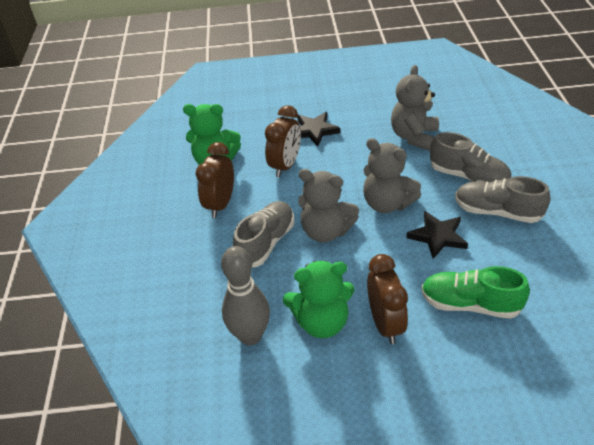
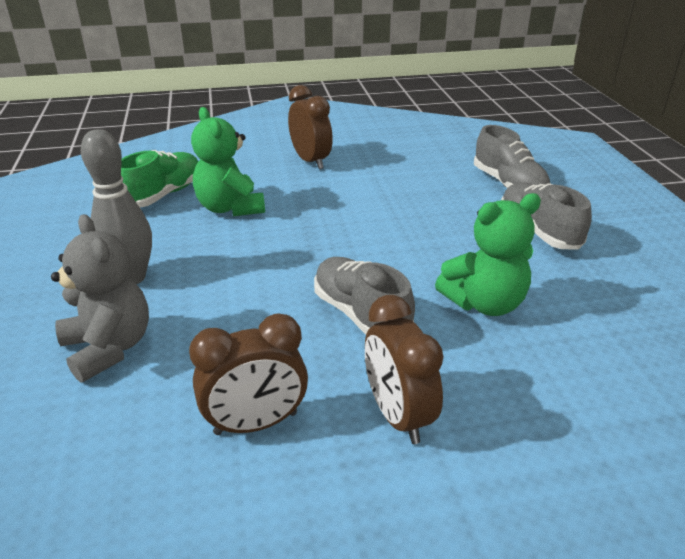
black star: 2 -> 0
grey teddy bear: 3 -> 1

